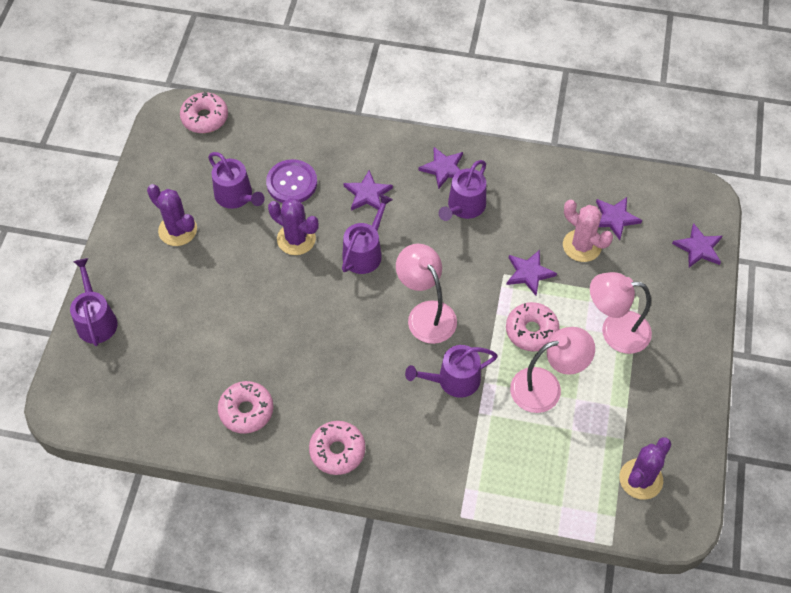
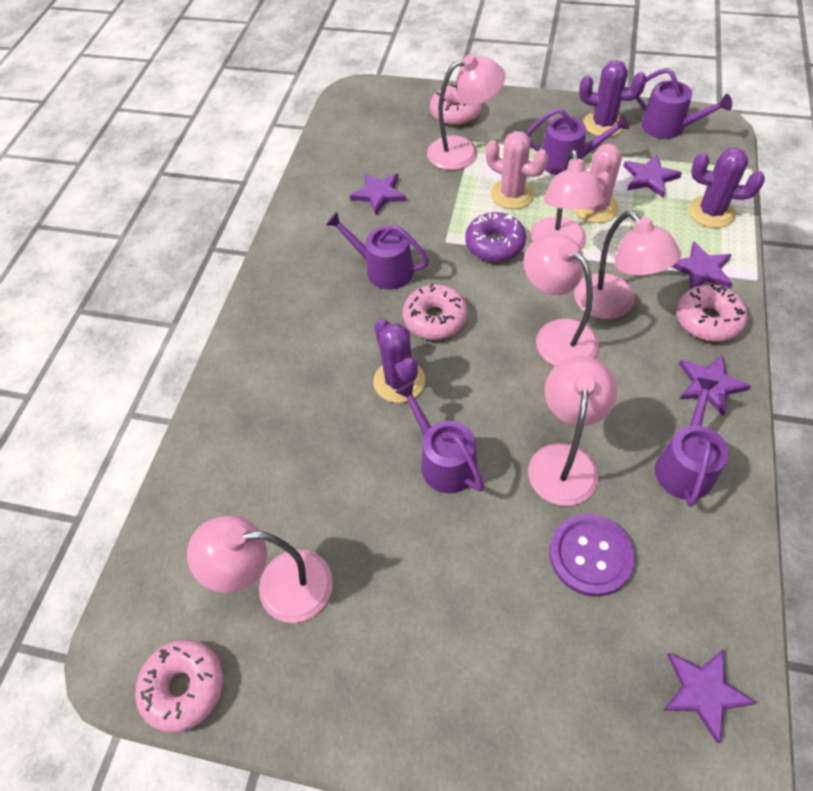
pink cactus: 1 -> 2
pink lamp: 3 -> 6
purple donut: 0 -> 1

